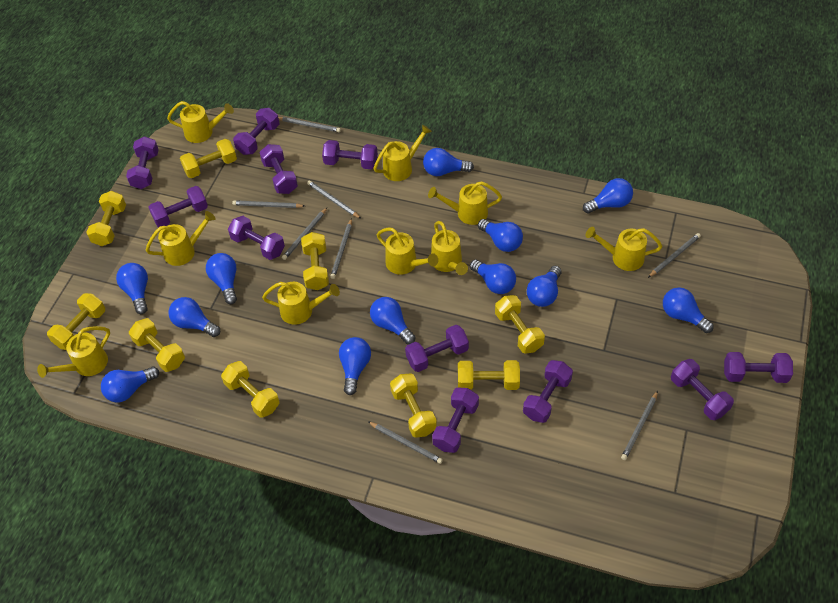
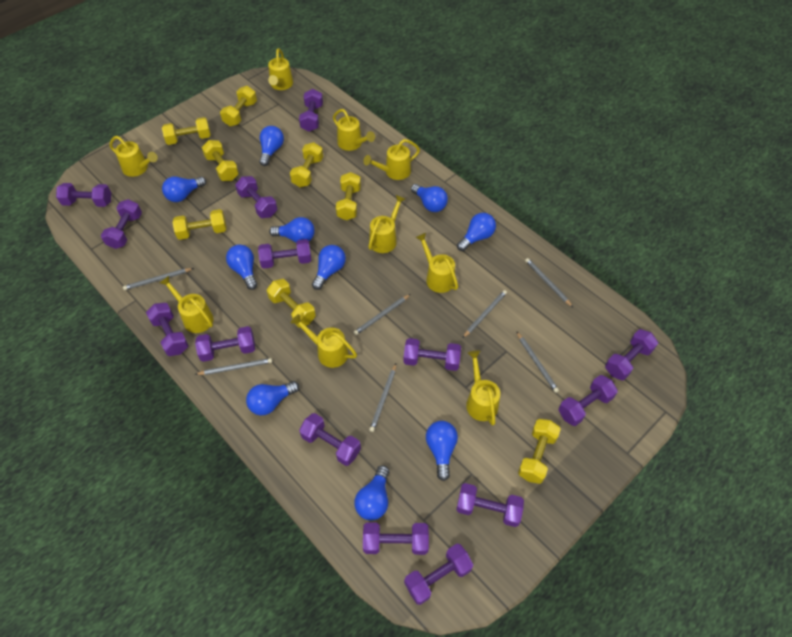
blue light bulb: 12 -> 10
grey pencil: 8 -> 7
purple dumbbell: 11 -> 14
yellow dumbbell: 9 -> 8

